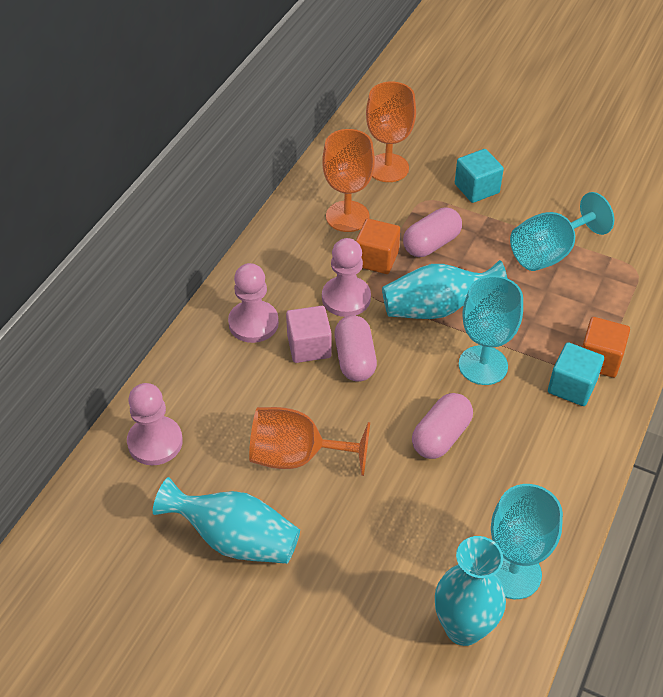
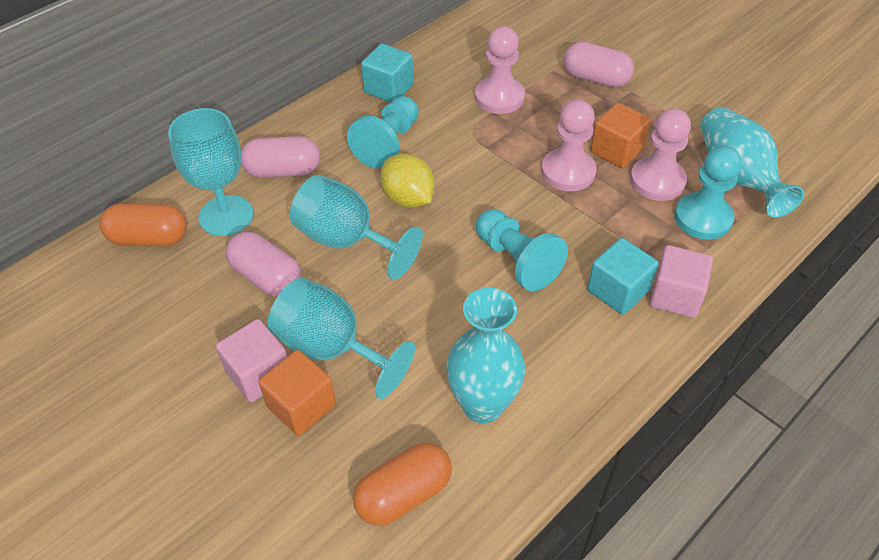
orange capsule: 0 -> 2
orange goblet: 3 -> 0
pink cube: 1 -> 2
turquoise pawn: 0 -> 3
turquoise vase: 3 -> 2
yellow lemon: 0 -> 1

